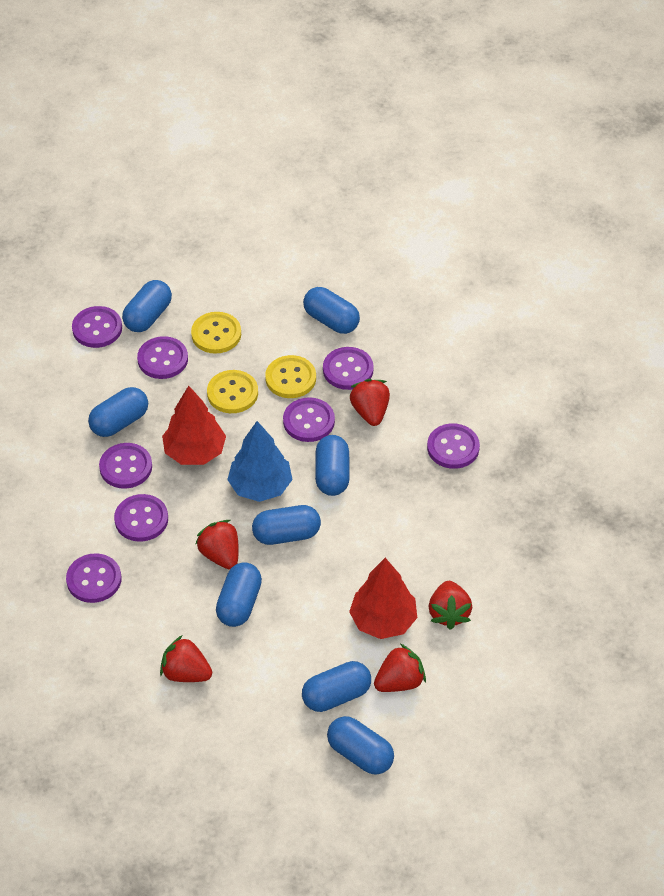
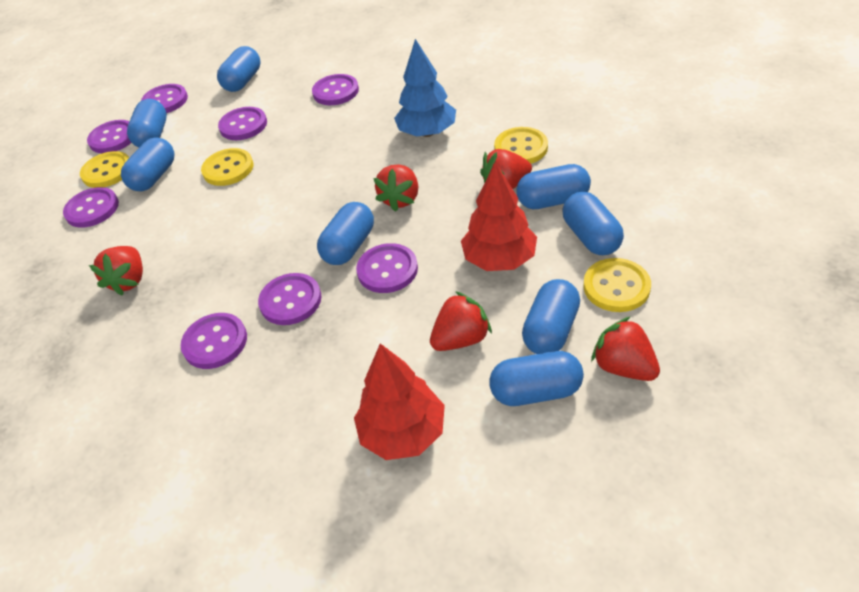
yellow button: 3 -> 4

